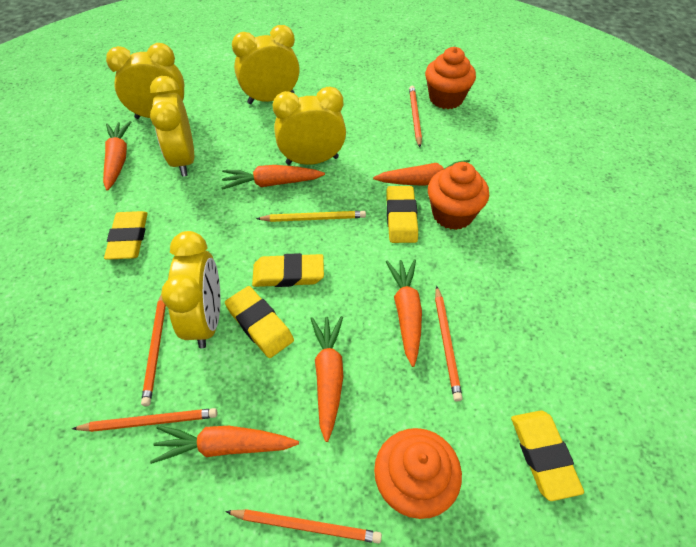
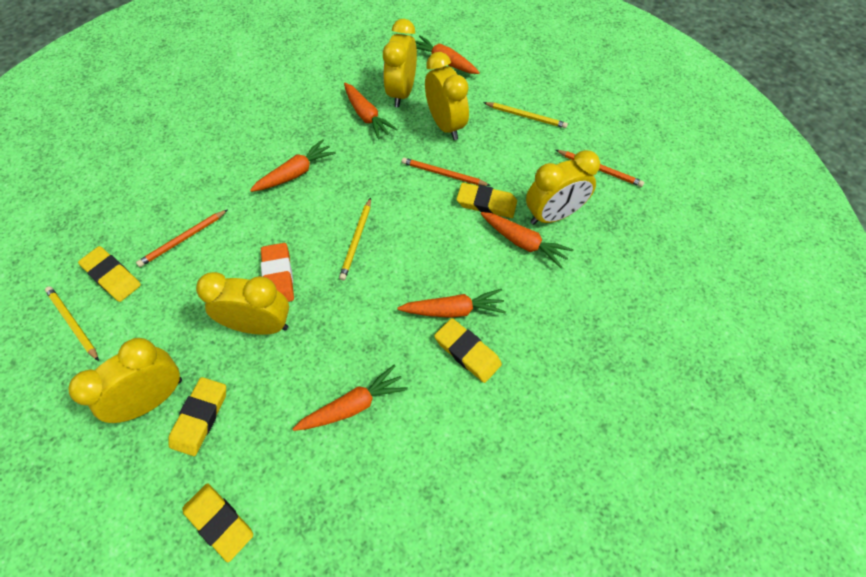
orange cupcake: 3 -> 0
orange eraser: 0 -> 1
orange pencil: 5 -> 3
yellow pencil: 1 -> 3

